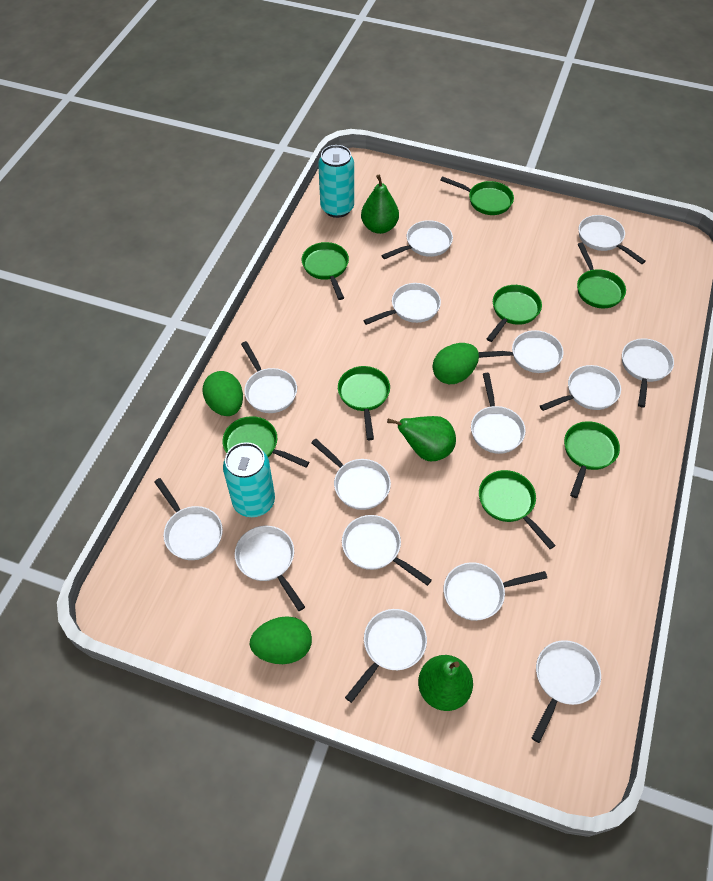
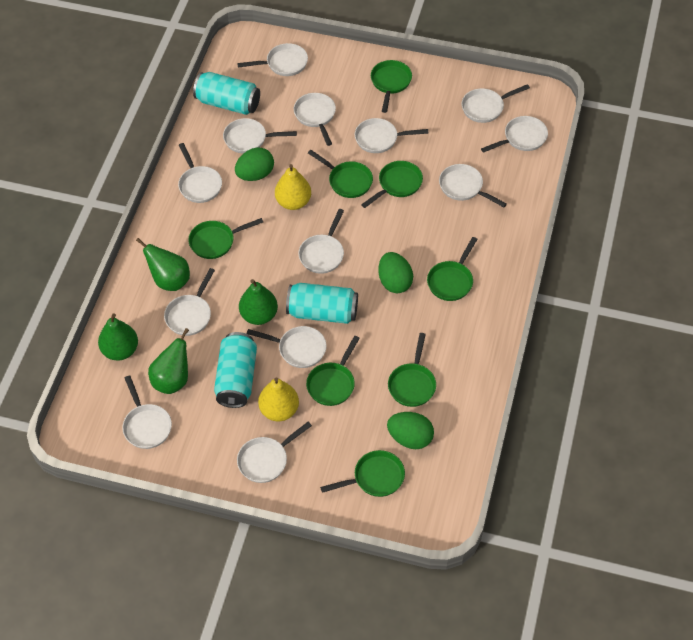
green pear: 3 -> 4
turquoise can: 2 -> 3
white pan: 15 -> 13
yellow pear: 0 -> 2

